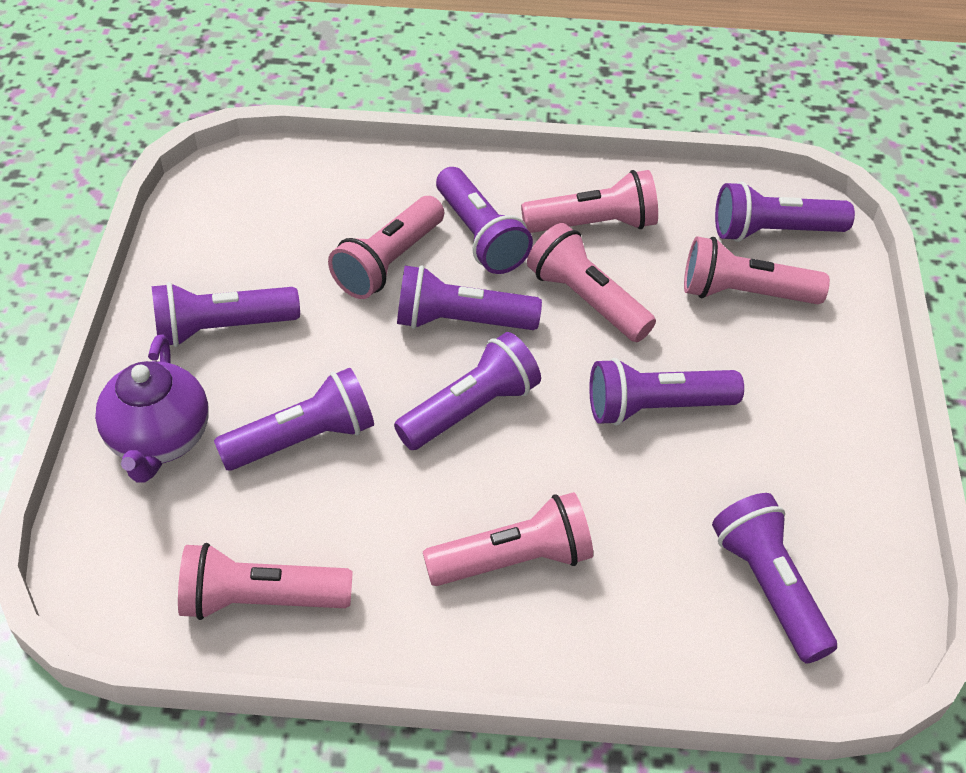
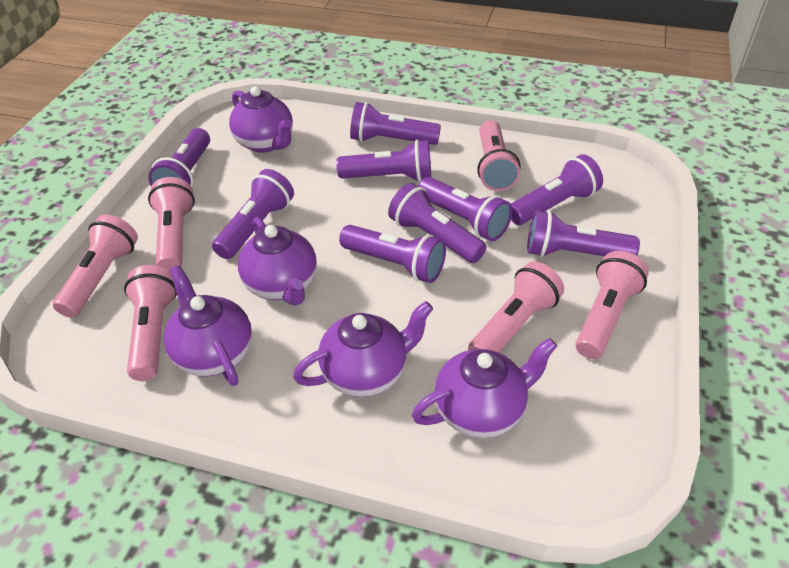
purple flashlight: 8 -> 9
purple teapot: 1 -> 5

